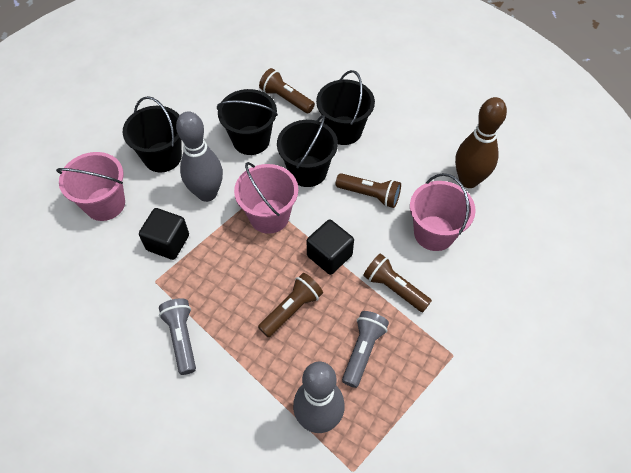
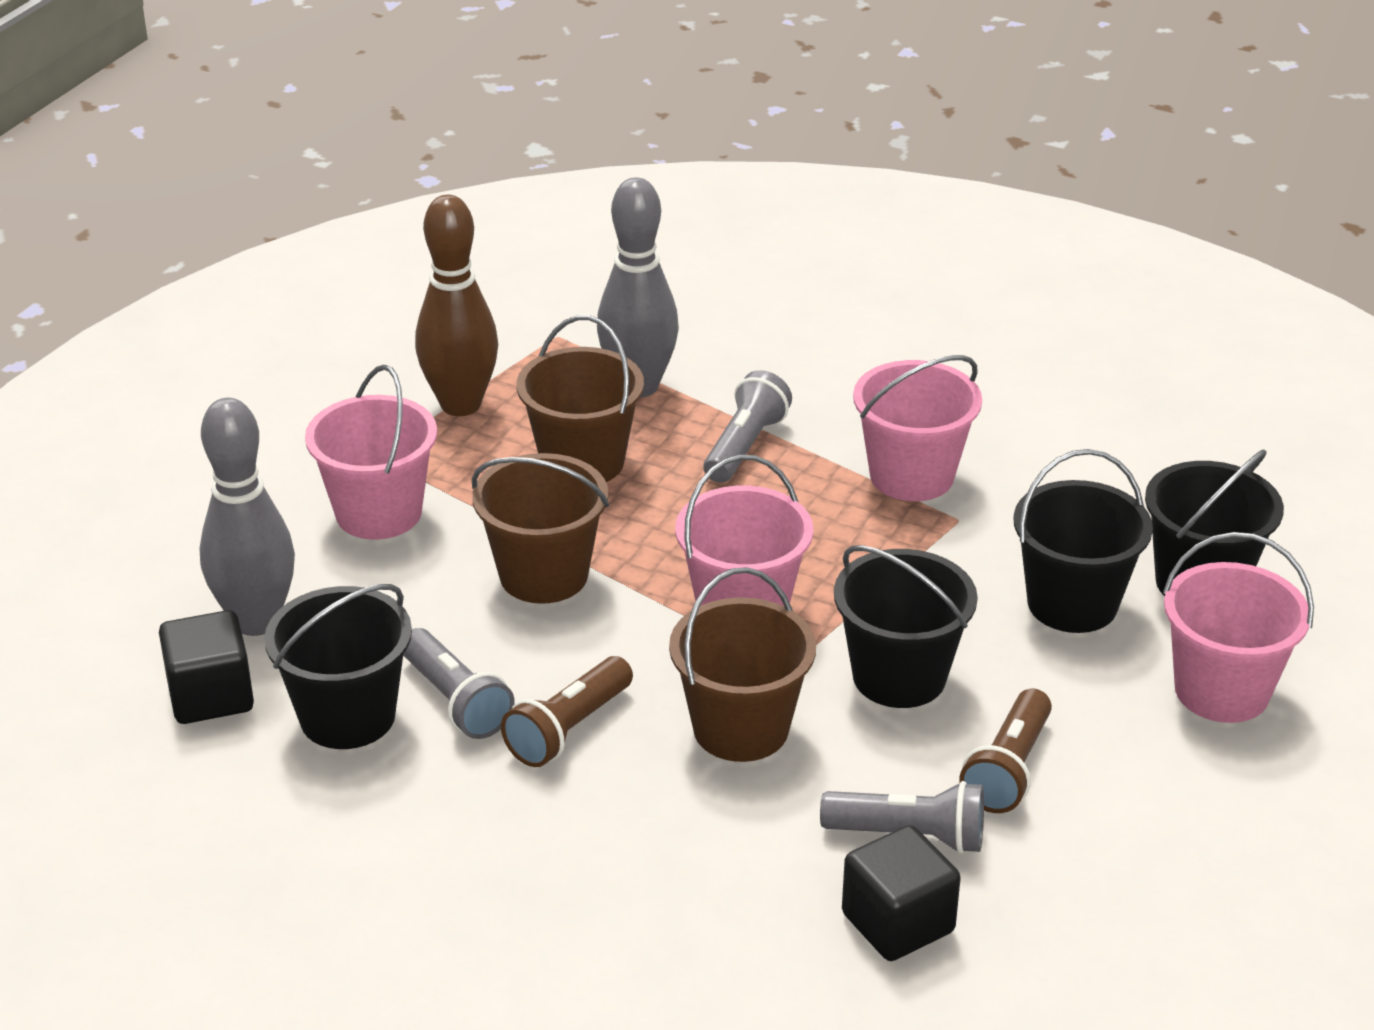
brown bucket: 0 -> 3
brown flashlight: 4 -> 2
grey flashlight: 2 -> 3
pink bucket: 3 -> 4

